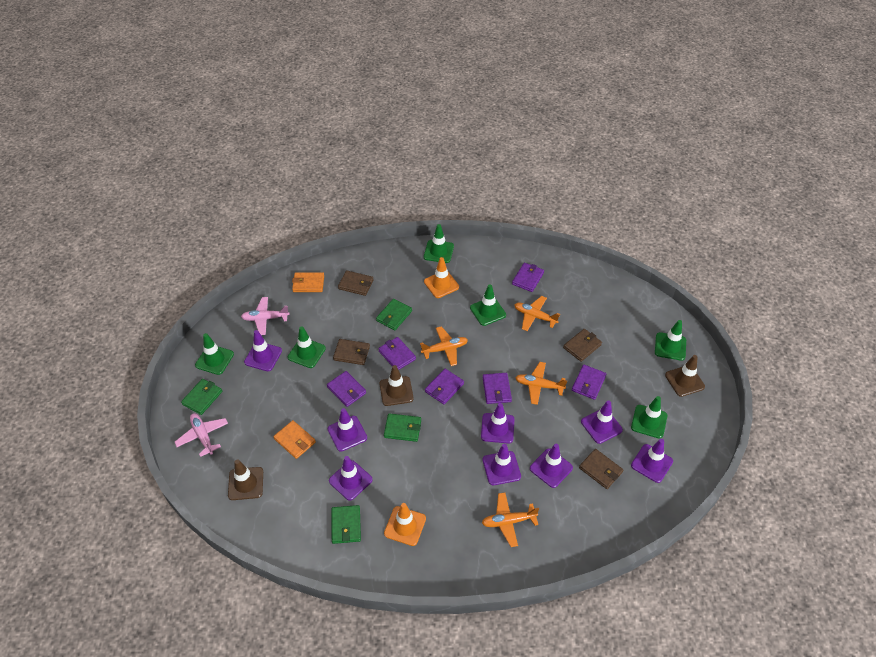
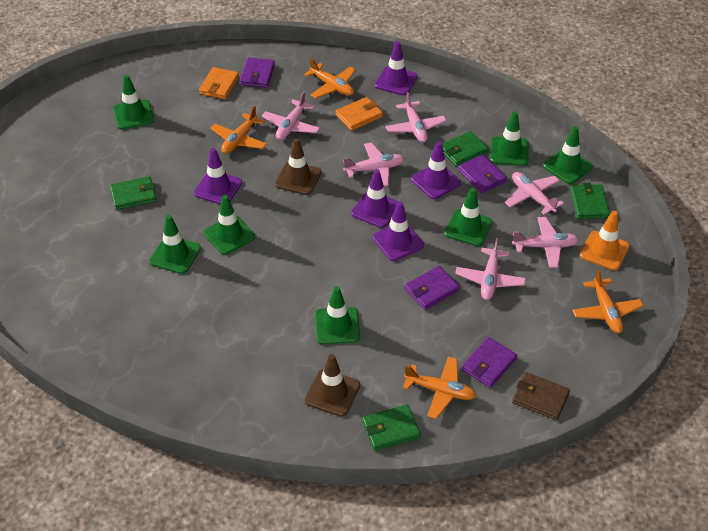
brown traffic cone: 3 -> 2
brown wallet: 4 -> 1
green traffic cone: 6 -> 7
orange traffic cone: 2 -> 1
pink plane: 2 -> 6
purple traffic cone: 8 -> 5
purple wallet: 6 -> 4

